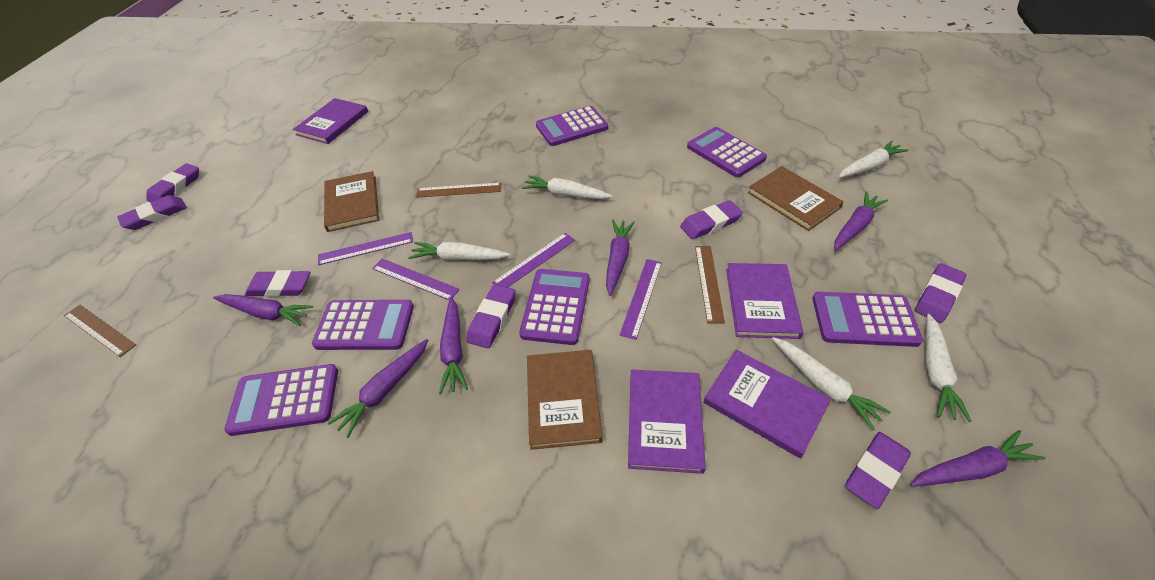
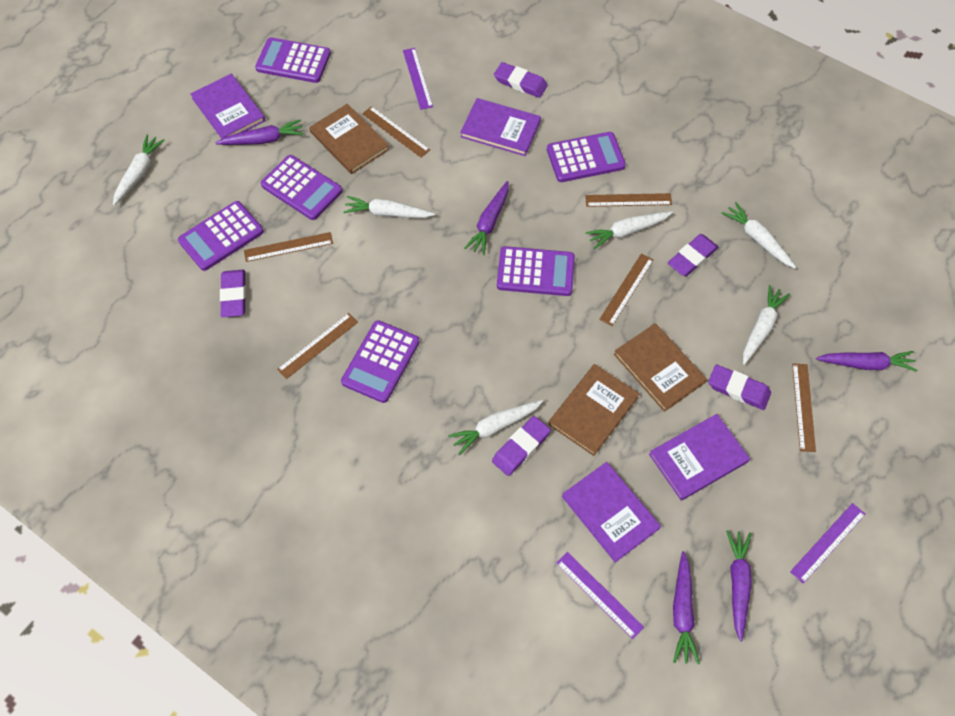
brown ruler: 3 -> 6
purple carrot: 6 -> 5
purple eraser: 7 -> 5
purple ruler: 4 -> 3
white carrot: 5 -> 6

